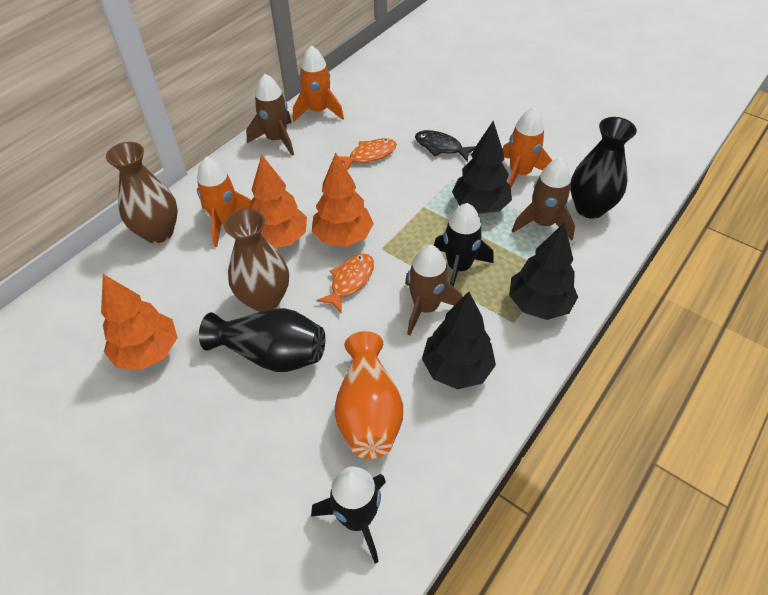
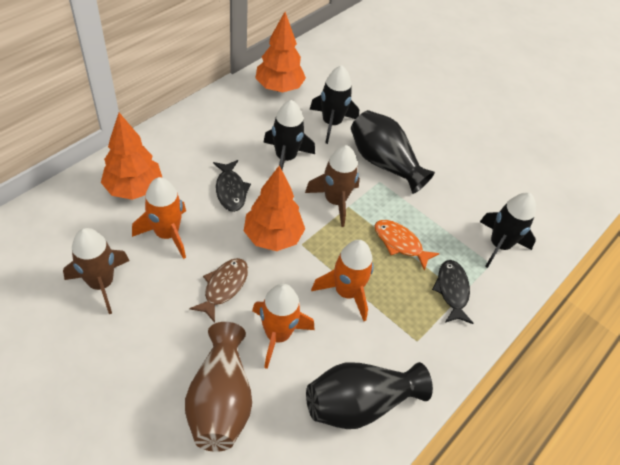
black fish: 1 -> 2
black rocket: 2 -> 3
black tree: 3 -> 0
brown fish: 0 -> 1
brown rocket: 3 -> 2
brown vase: 2 -> 1
orange fish: 2 -> 1
orange vase: 1 -> 0

